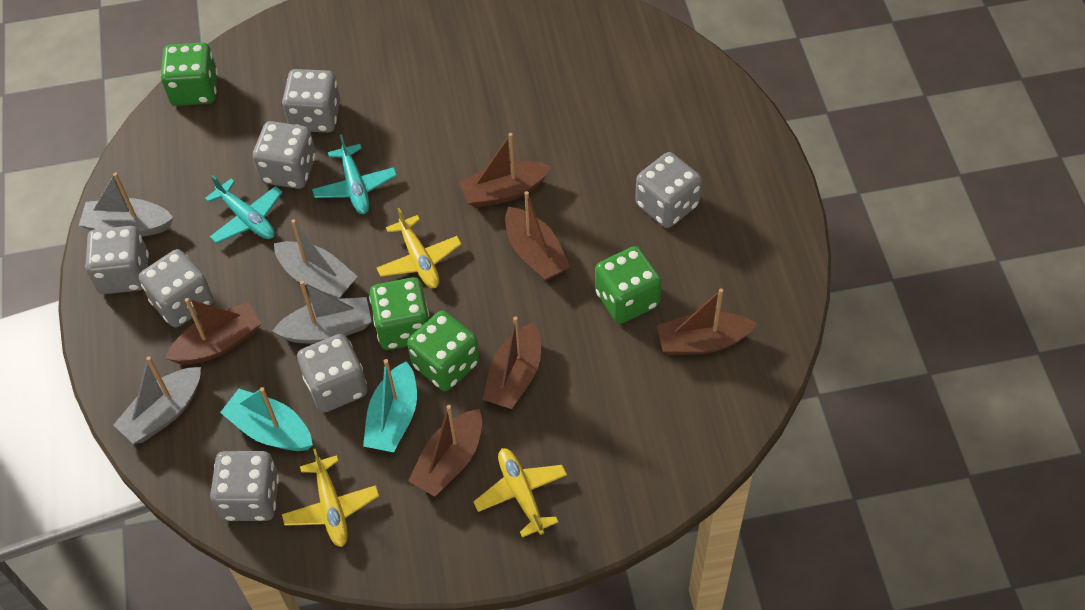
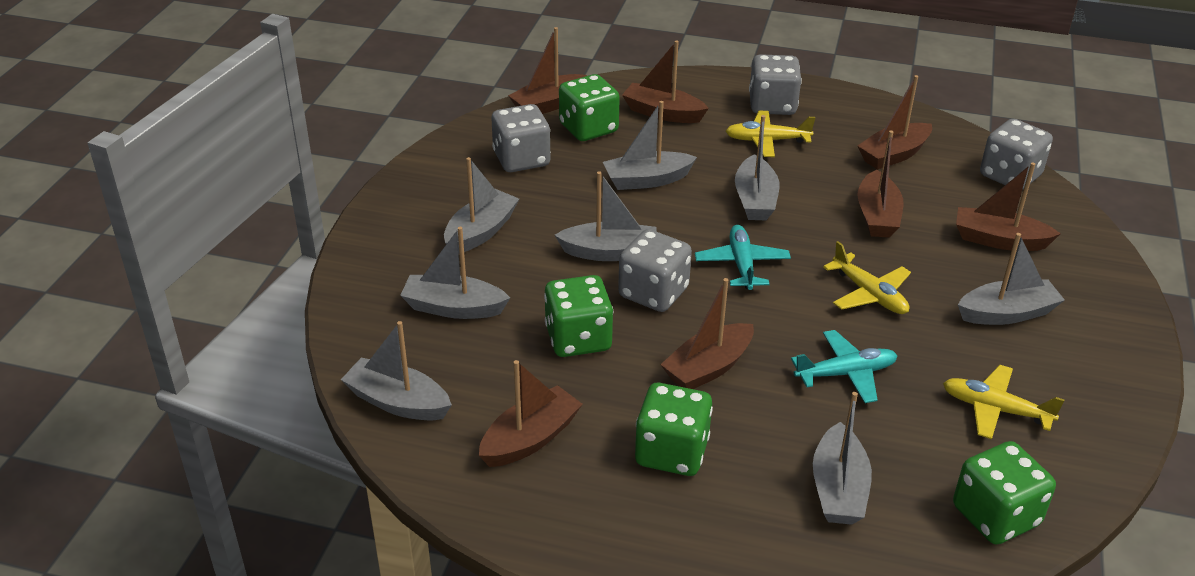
brown boat: 6 -> 7
grey boat: 4 -> 8
grey dice: 7 -> 4
turquoise boat: 2 -> 0

